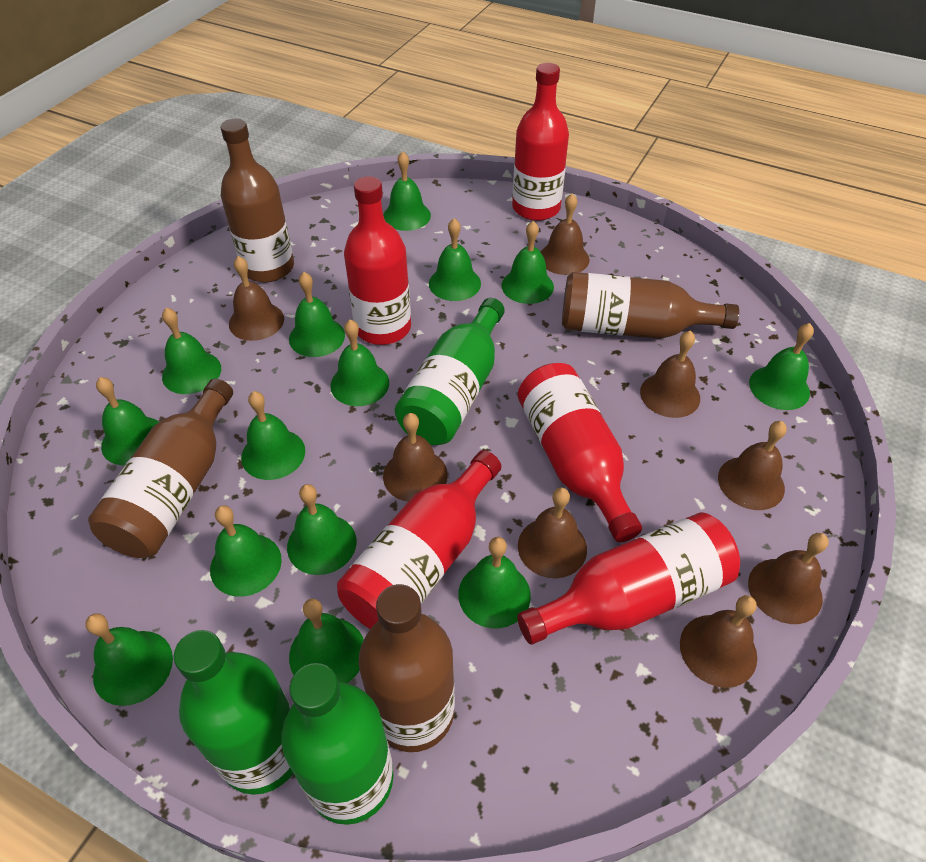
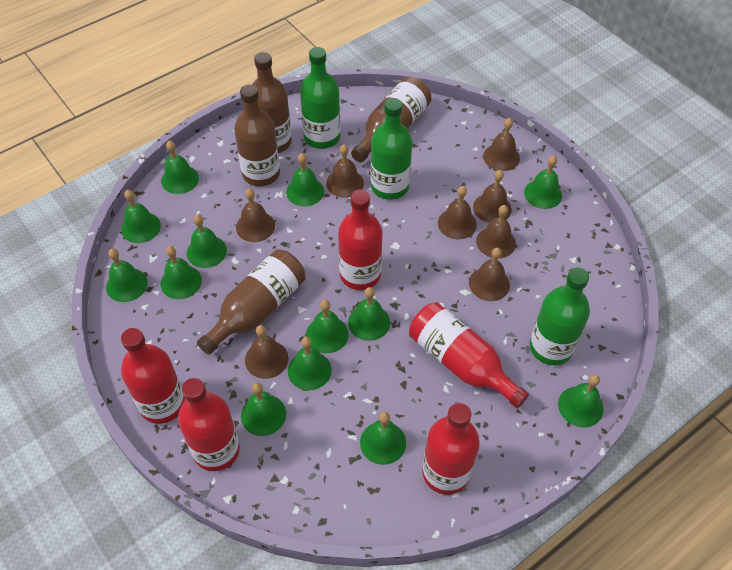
green bell: 14 -> 13

